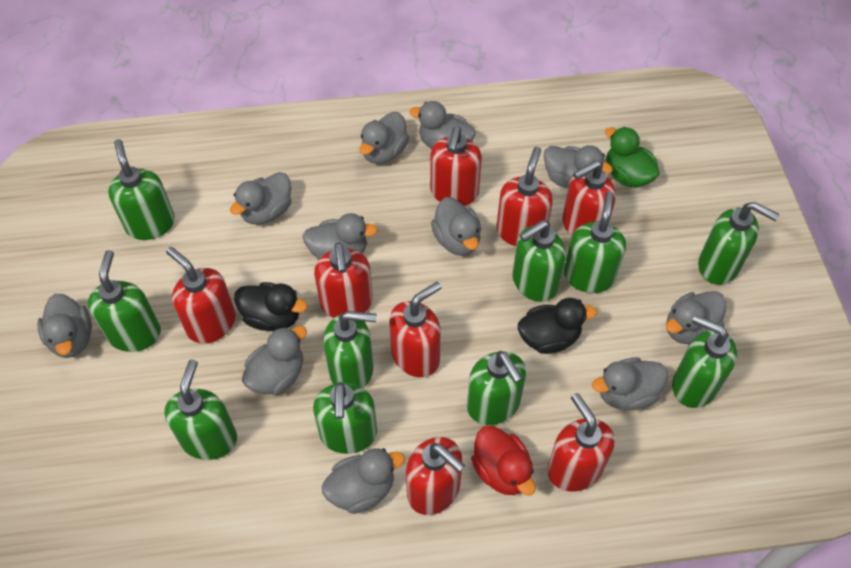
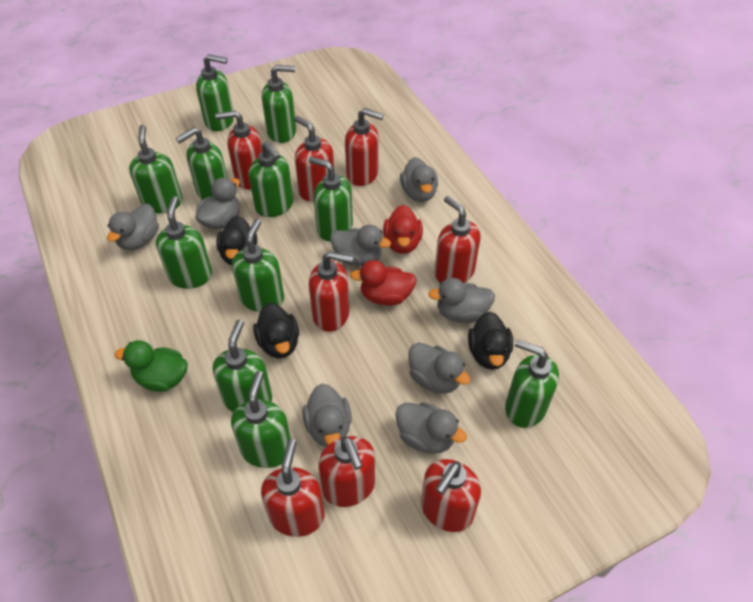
black duck: 2 -> 3
green soap dispenser: 10 -> 11
grey duck: 11 -> 8
red duck: 1 -> 2

